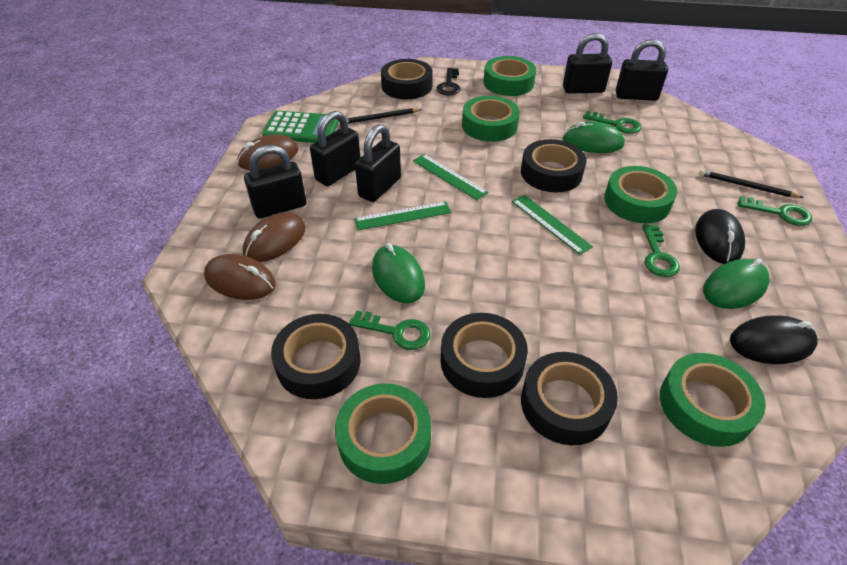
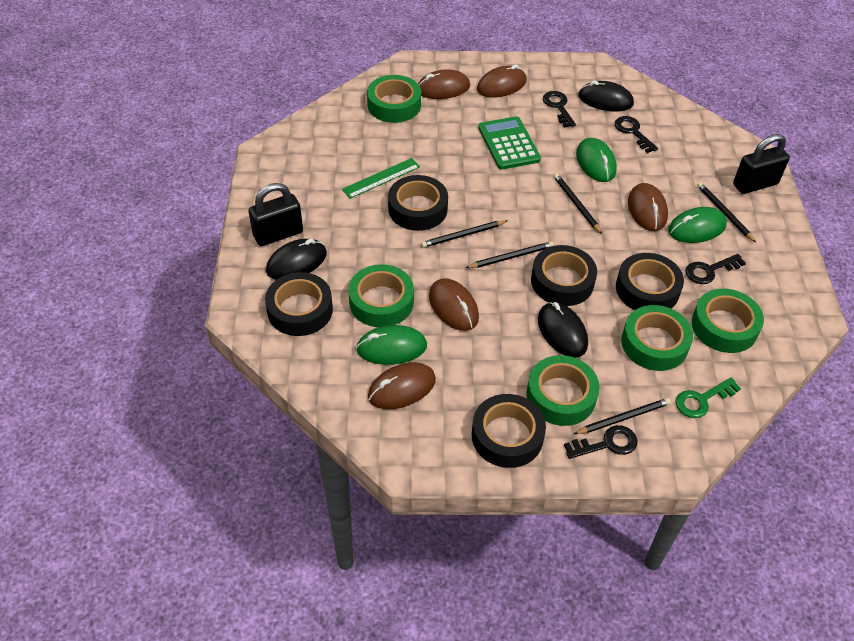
black key: 1 -> 4
black mouse: 2 -> 3
black padlock: 5 -> 2
black pencil: 2 -> 5
brown mouse: 3 -> 5
green key: 4 -> 1
green ruler: 3 -> 1

